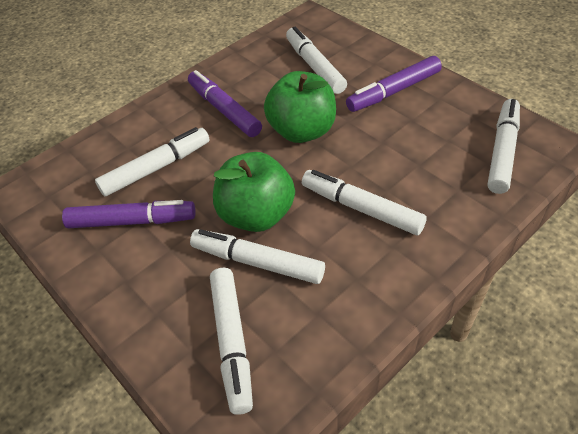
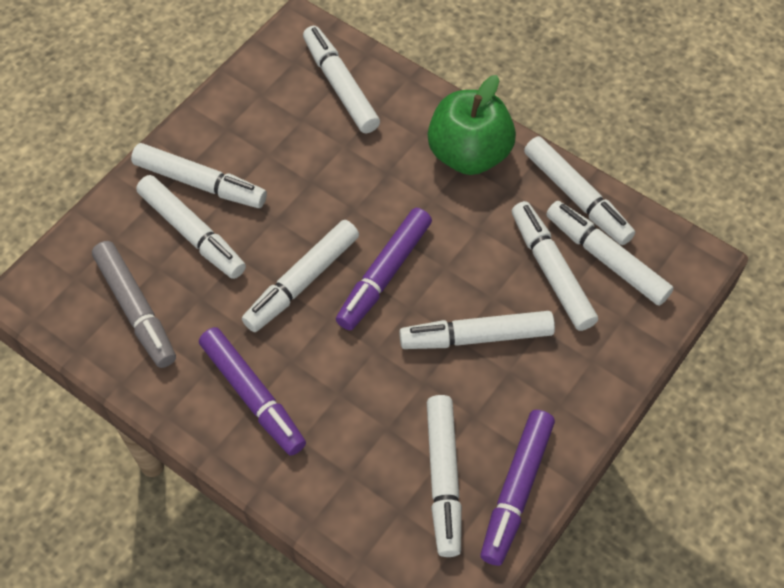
green apple: 2 -> 1
grey marker: 0 -> 1
white marker: 6 -> 9

